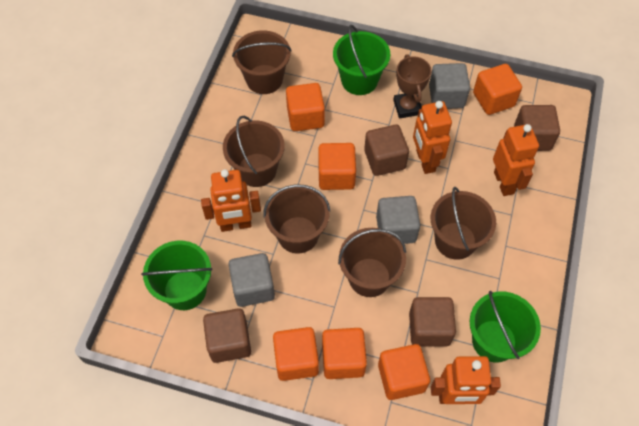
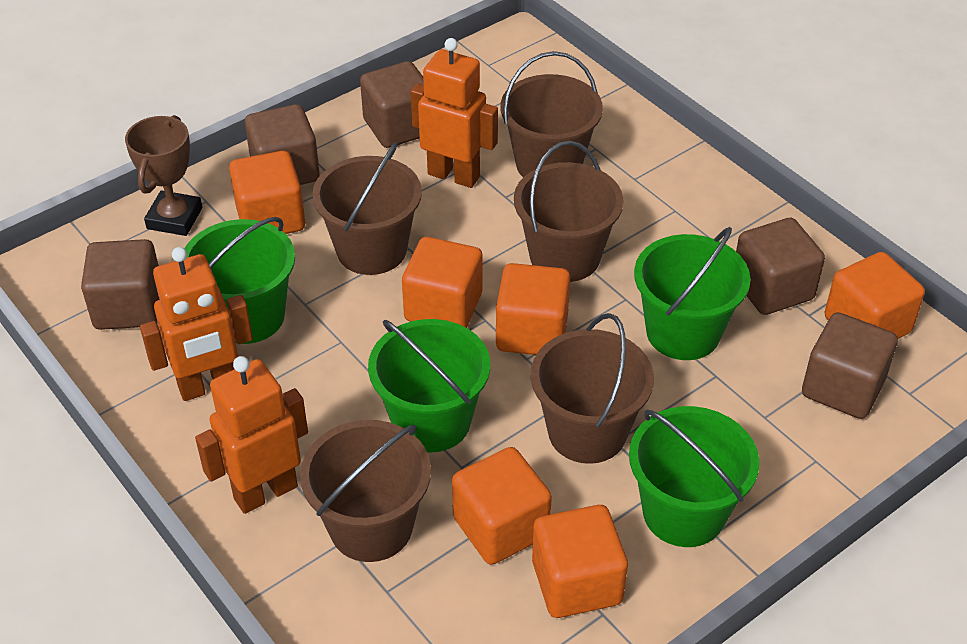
brown cube: 4 -> 5
green bucket: 3 -> 4
grey cube: 3 -> 0
orange robot: 4 -> 3

